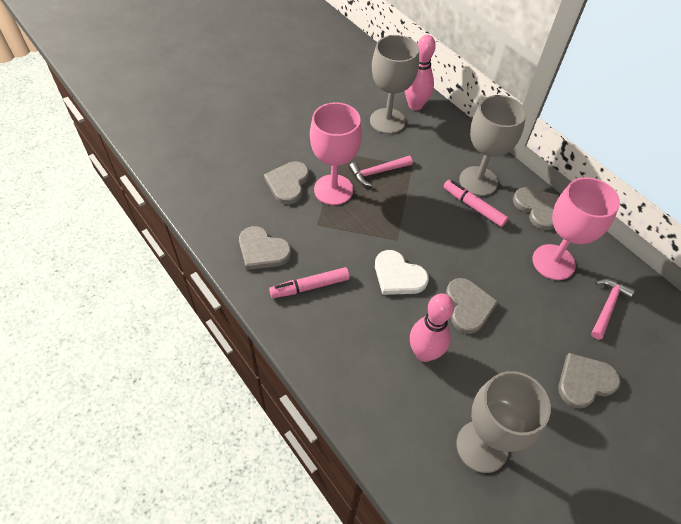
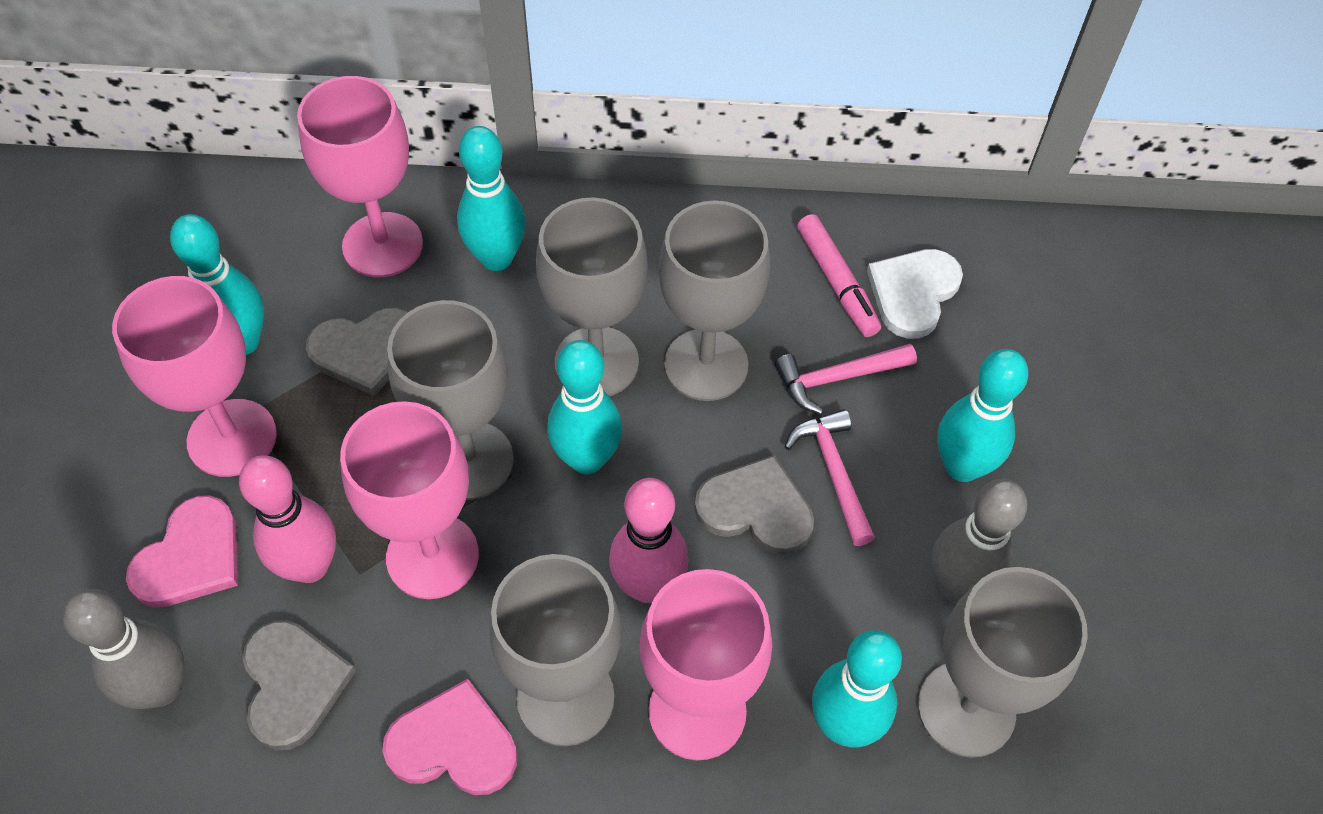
grey bowling pin: 0 -> 2
grey goblet: 3 -> 5
grey heart: 5 -> 3
pink goblet: 2 -> 4
pink heart: 0 -> 2
pink marker: 2 -> 1
turquoise bowling pin: 0 -> 5

